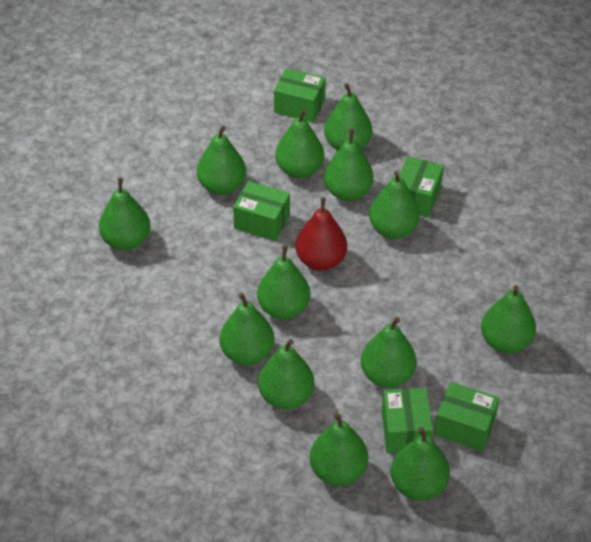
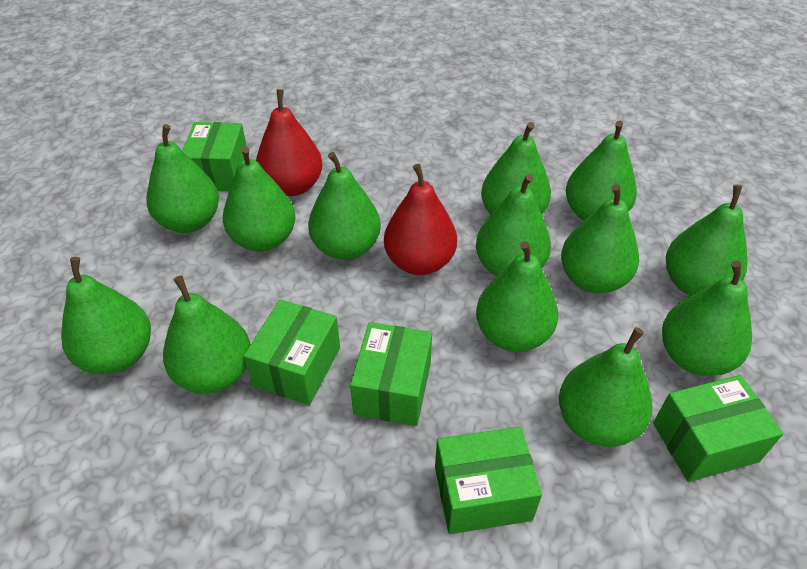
red pear: 1 -> 2

